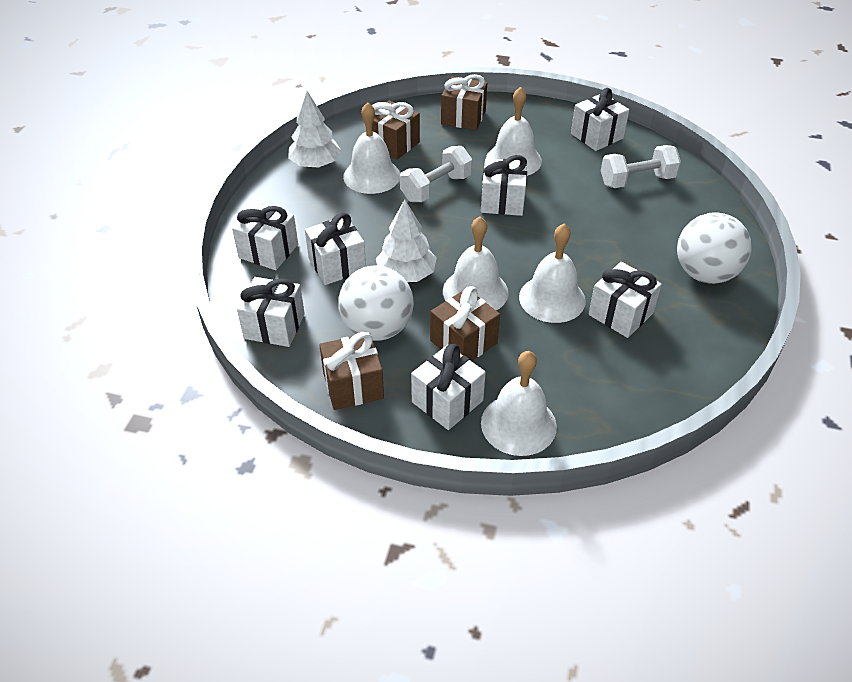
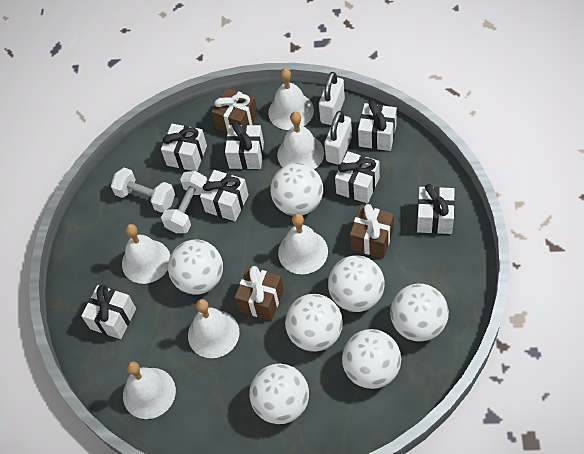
brown gift: 4 -> 3
white ball: 2 -> 7
white bell: 5 -> 6
white padlock: 0 -> 2
white tree: 2 -> 0

